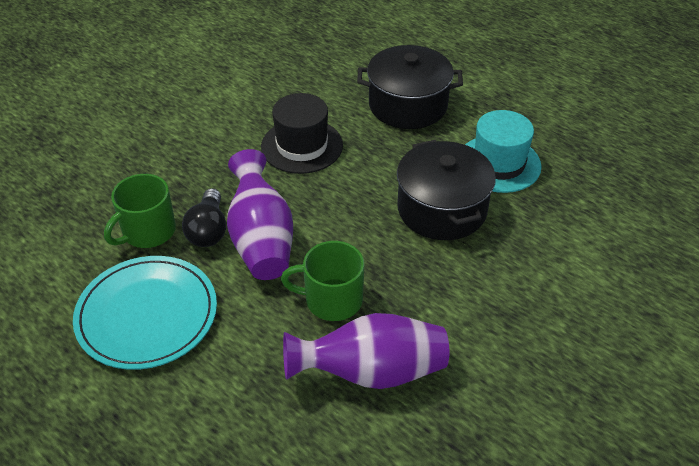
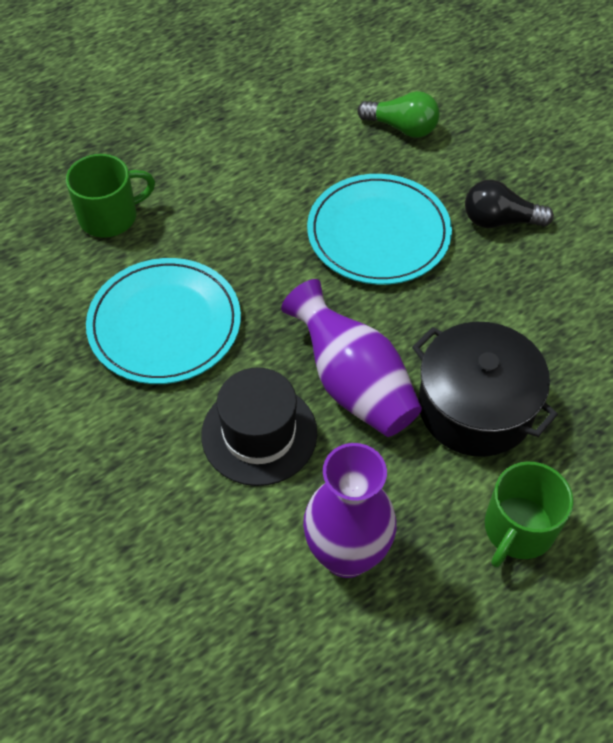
black pot: 2 -> 1
green light bulb: 0 -> 1
turquoise hat: 1 -> 0
turquoise plate: 1 -> 2

